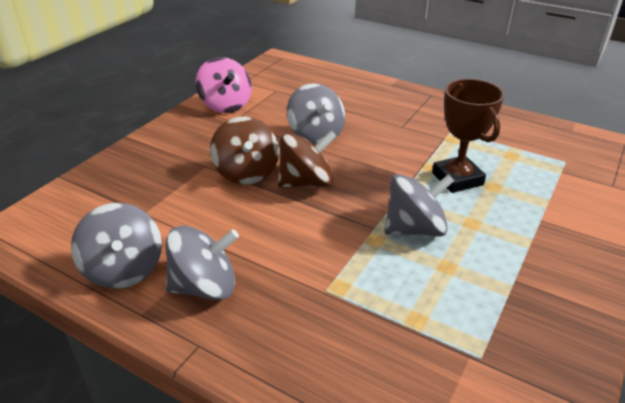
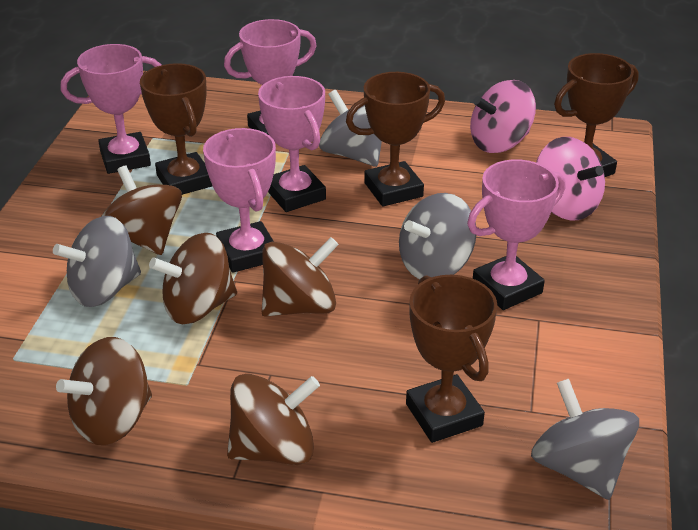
brown spinning top: 2 -> 5
brown trophy: 1 -> 4
pink spinning top: 1 -> 2
pink trophy: 0 -> 5

